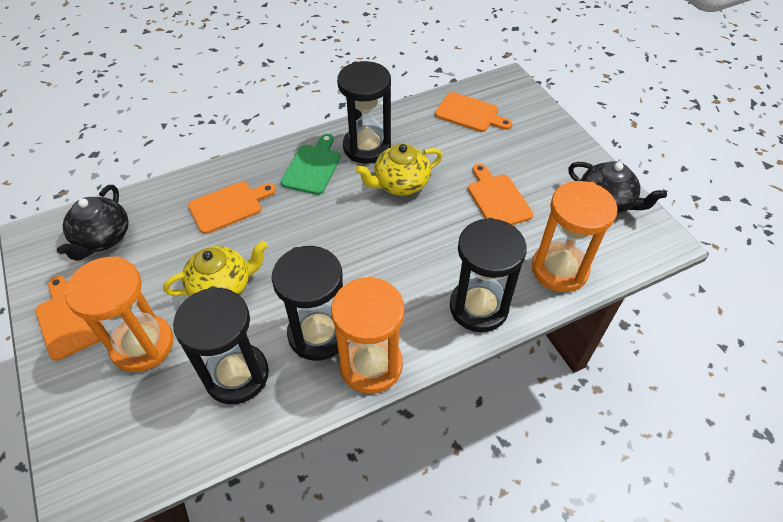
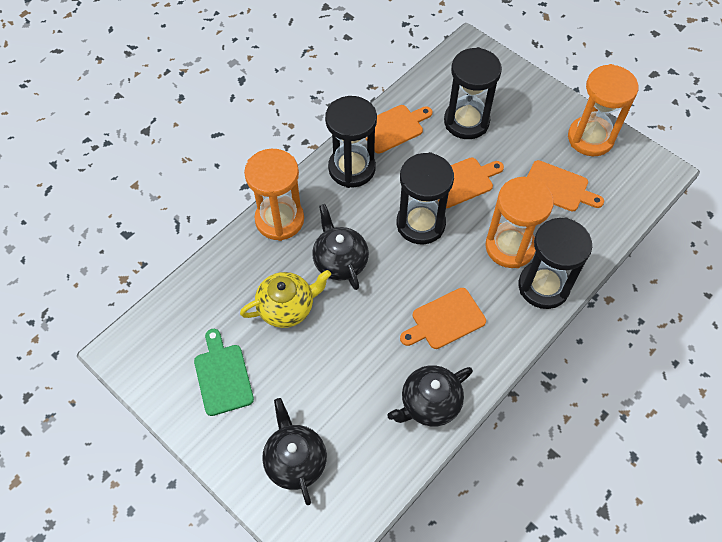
black teapot: 2 -> 3
yellow teapot: 2 -> 1

